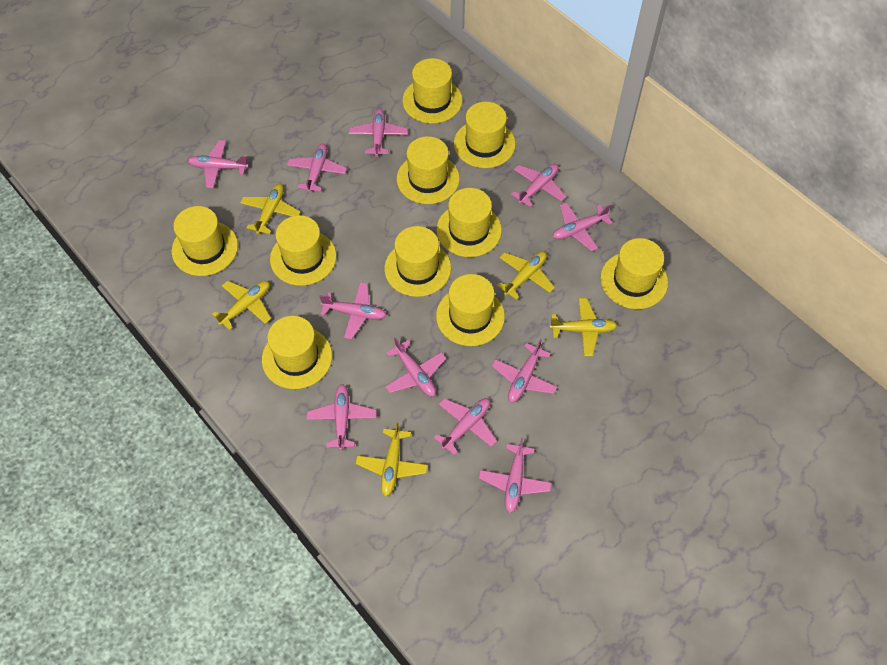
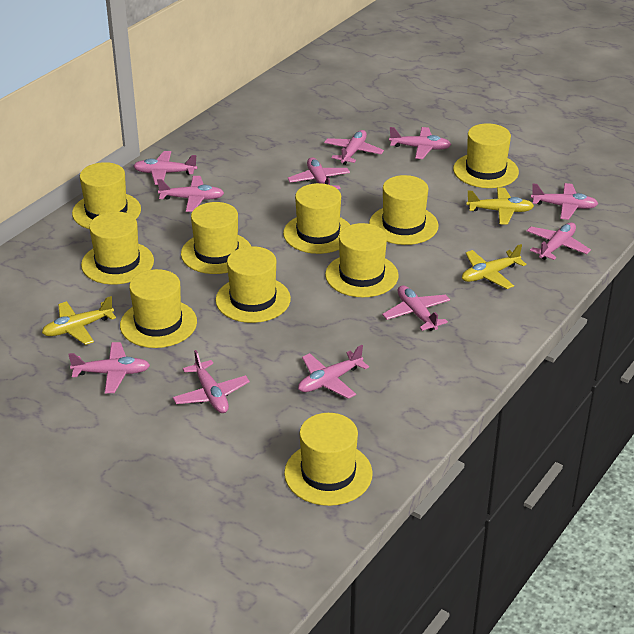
yellow plane: 5 -> 3

